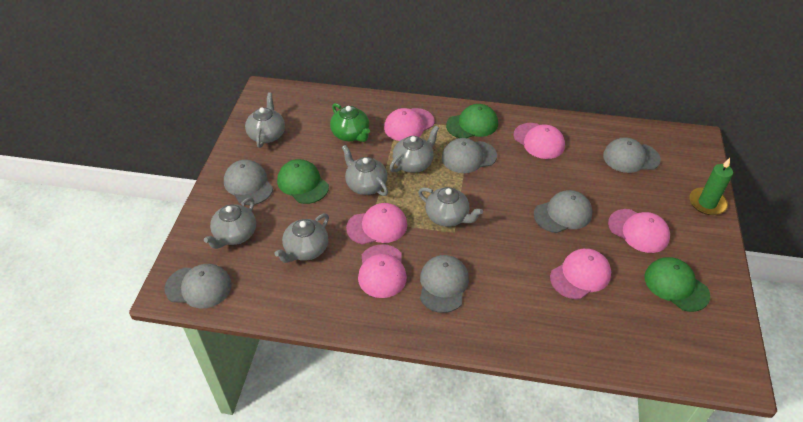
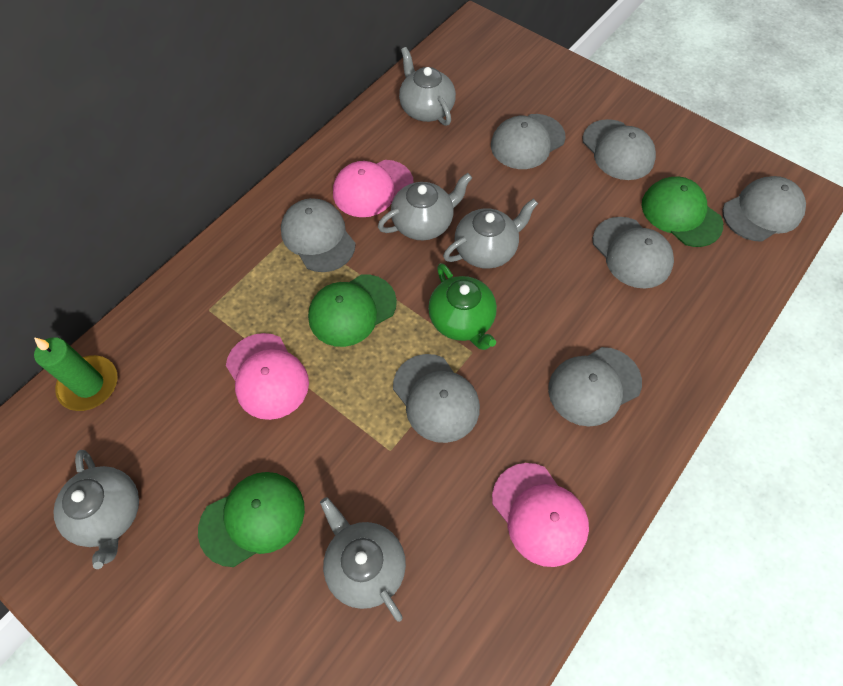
grey cap: 6 -> 7
grey teapot: 6 -> 5
pink cap: 6 -> 3

